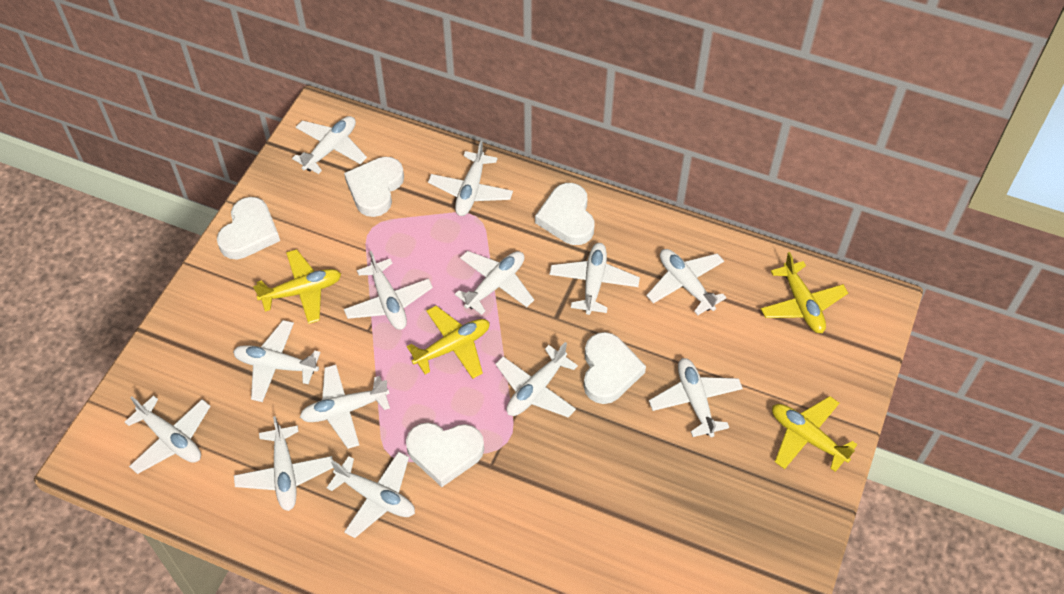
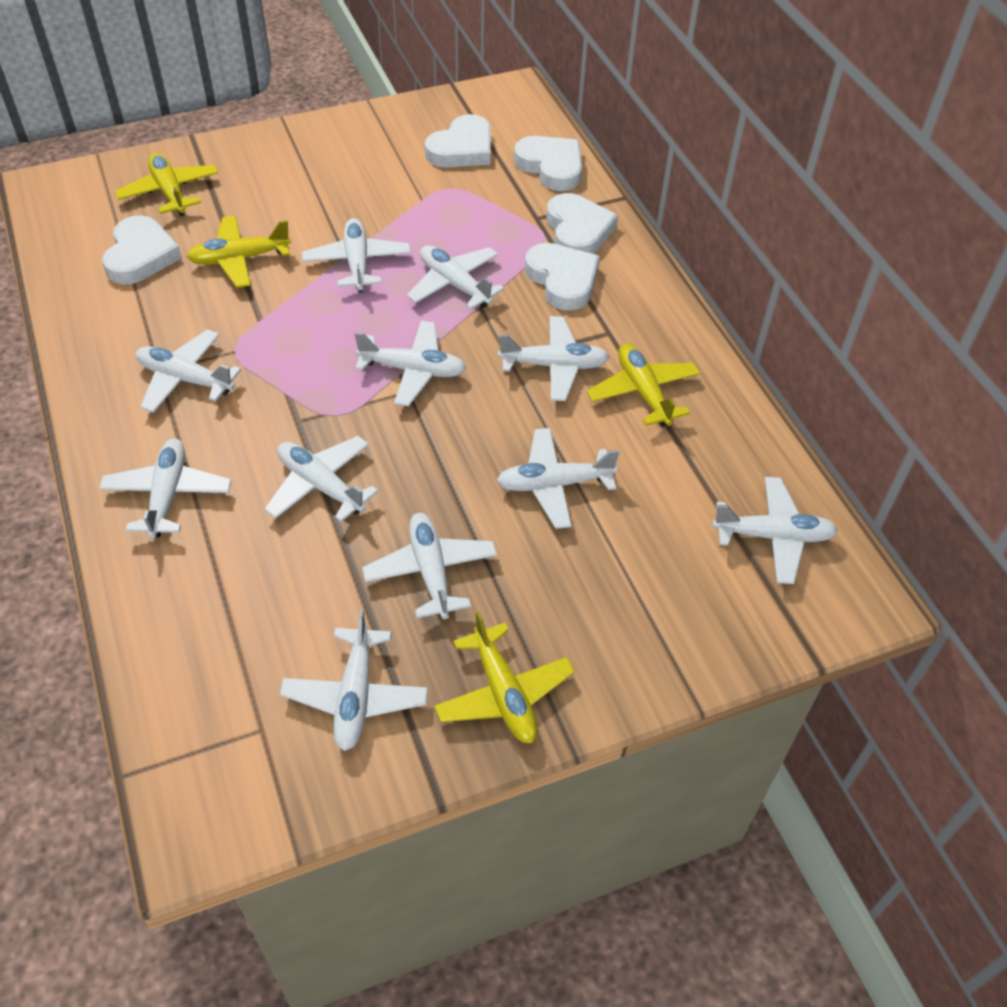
white plane: 13 -> 11

